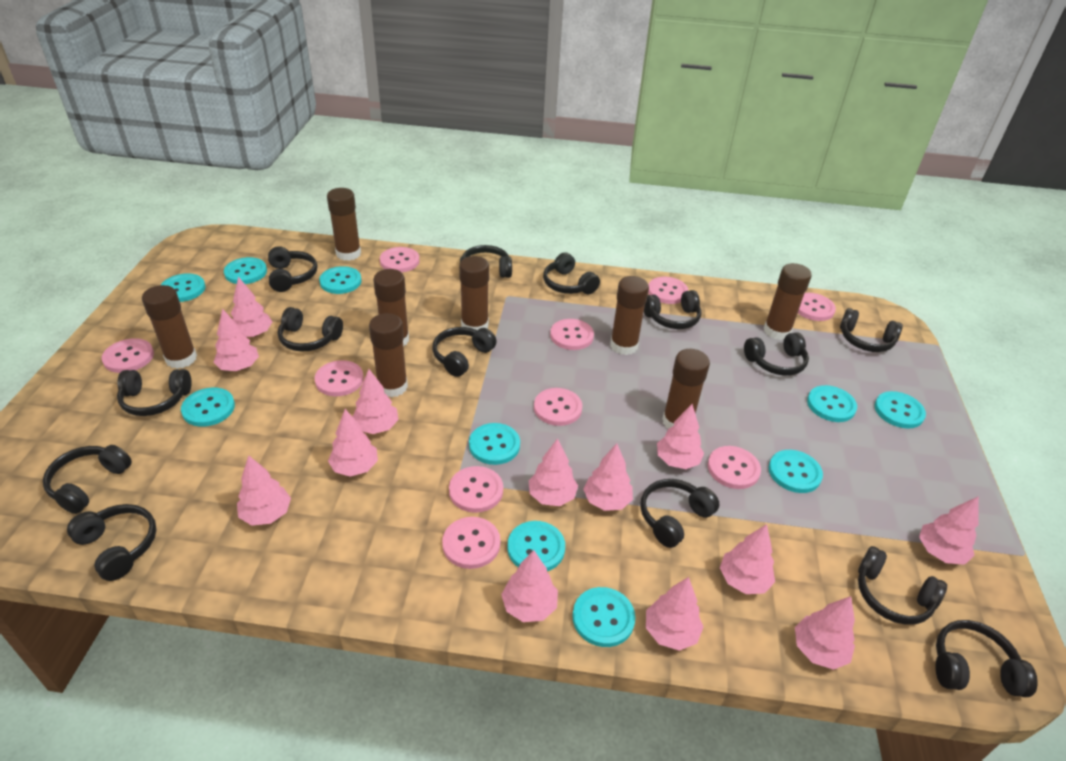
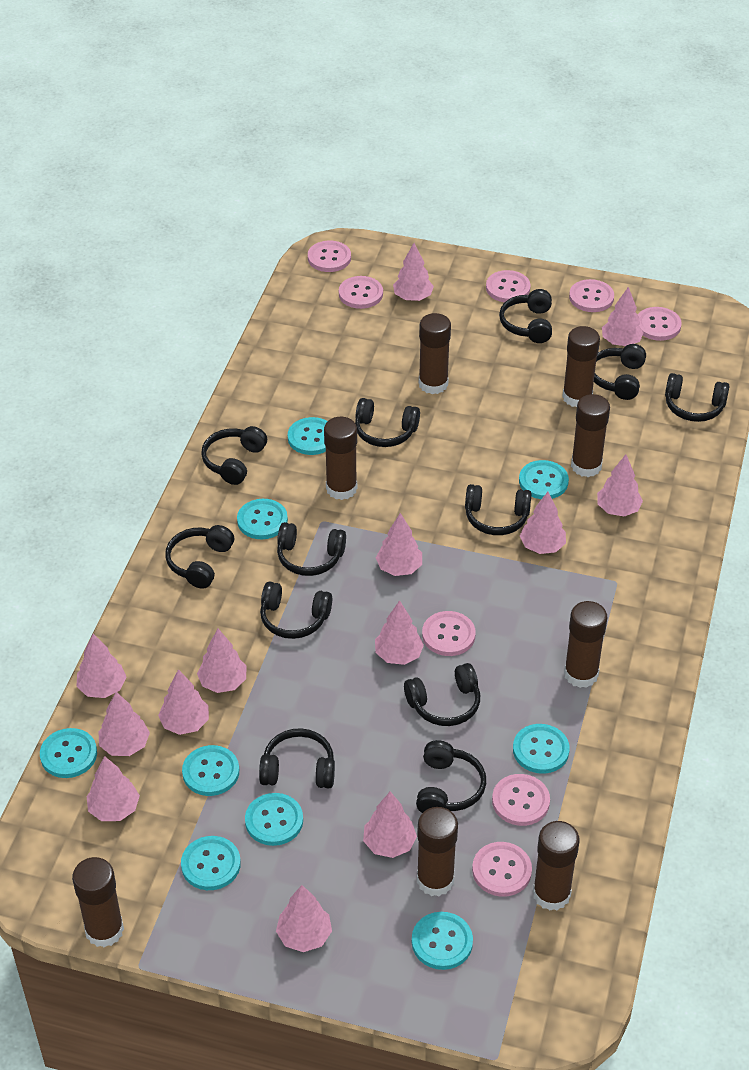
black headphones: 14 -> 12
pink button: 10 -> 8
turquoise button: 10 -> 9

